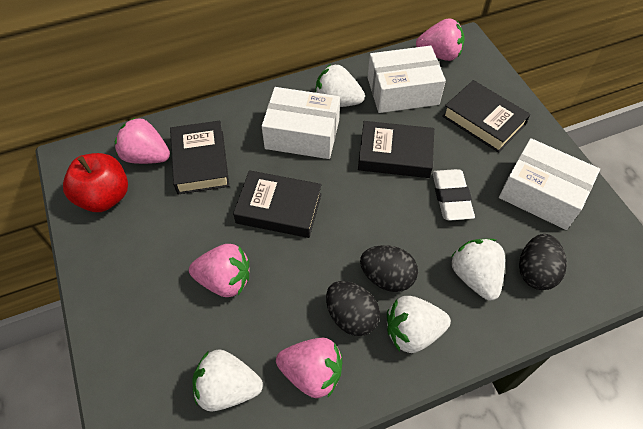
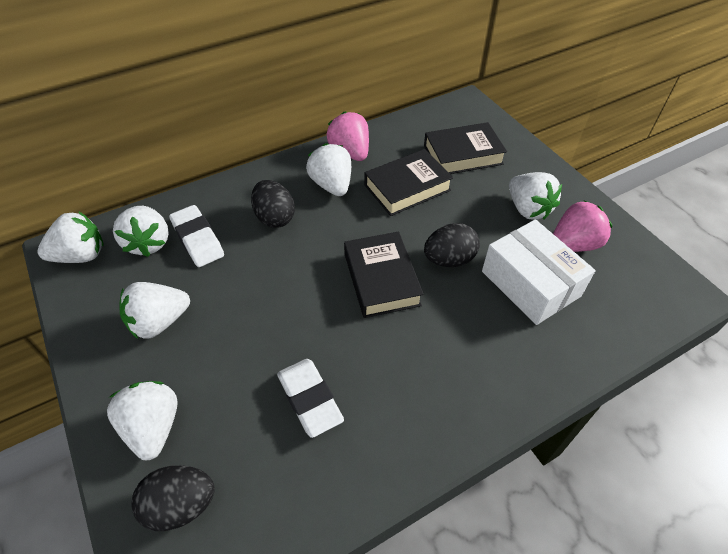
black book: 4 -> 3
pink strawberry: 4 -> 2
red apple: 1 -> 0
white box: 3 -> 1
white eraser: 1 -> 2
white strawberry: 4 -> 6

